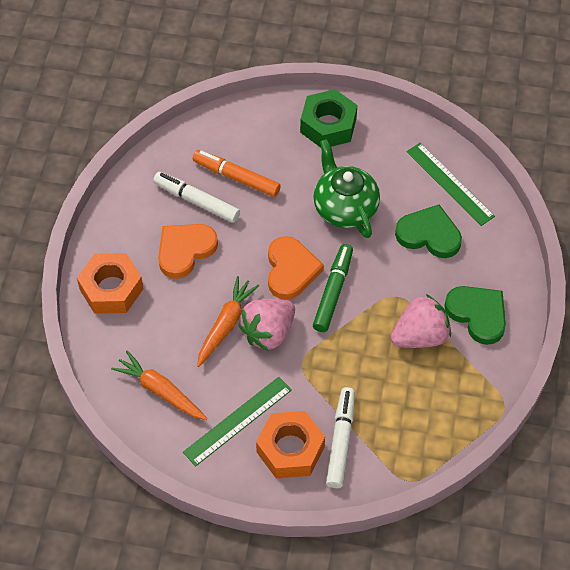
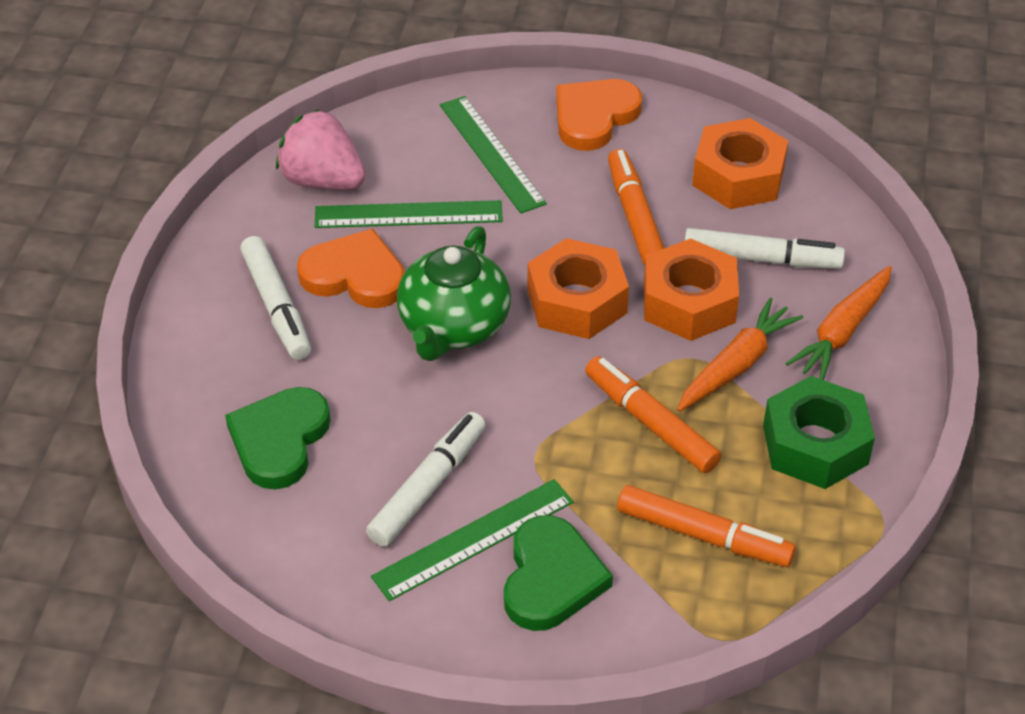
green marker: 1 -> 0
green ruler: 2 -> 3
orange marker: 1 -> 3
orange nut: 2 -> 3
pink strawberry: 2 -> 1
white marker: 2 -> 3

